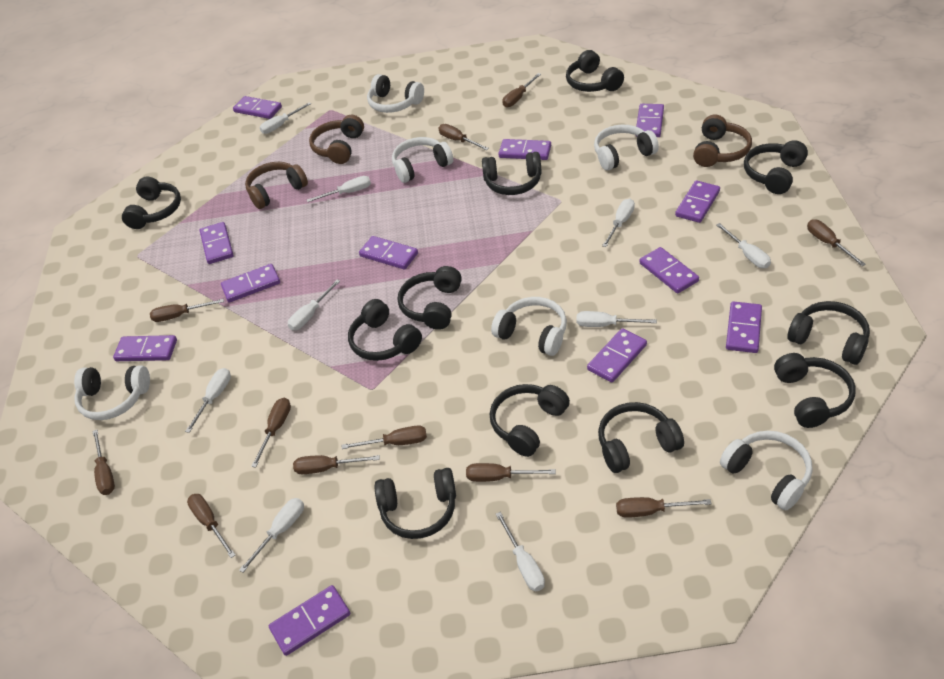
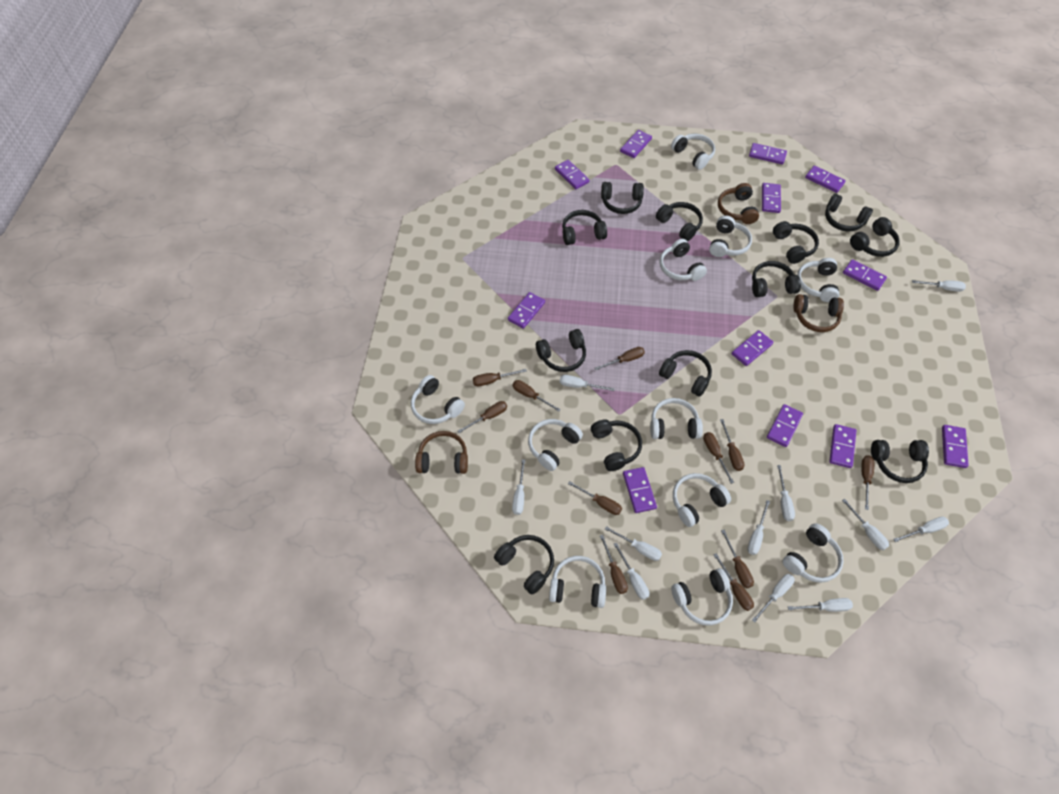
black headphones: 11 -> 12
white headphones: 6 -> 11
white screwdriver: 9 -> 11

